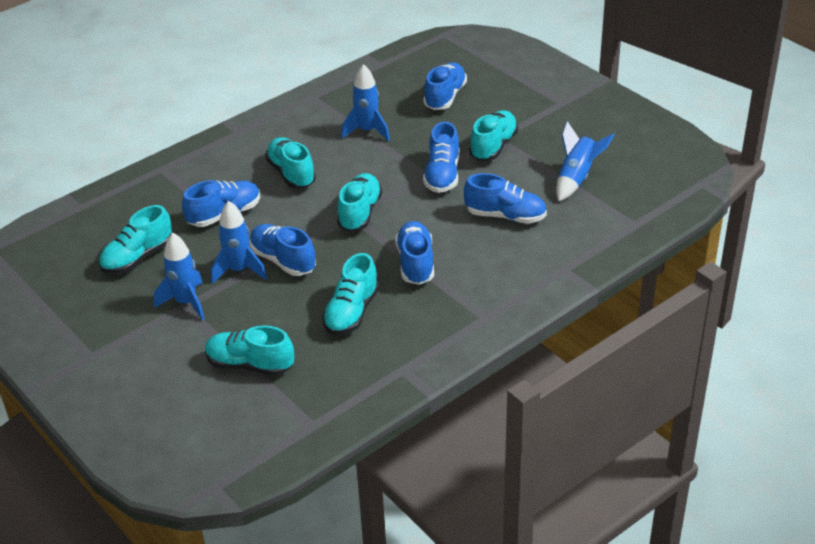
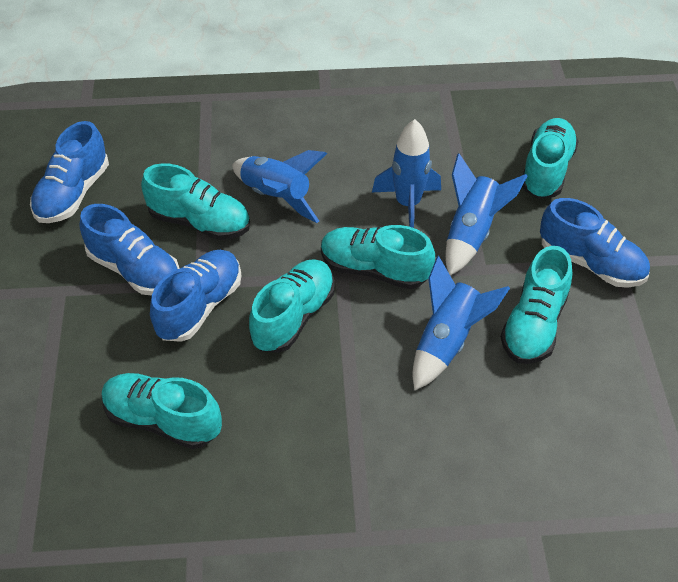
blue shoe: 6 -> 4

